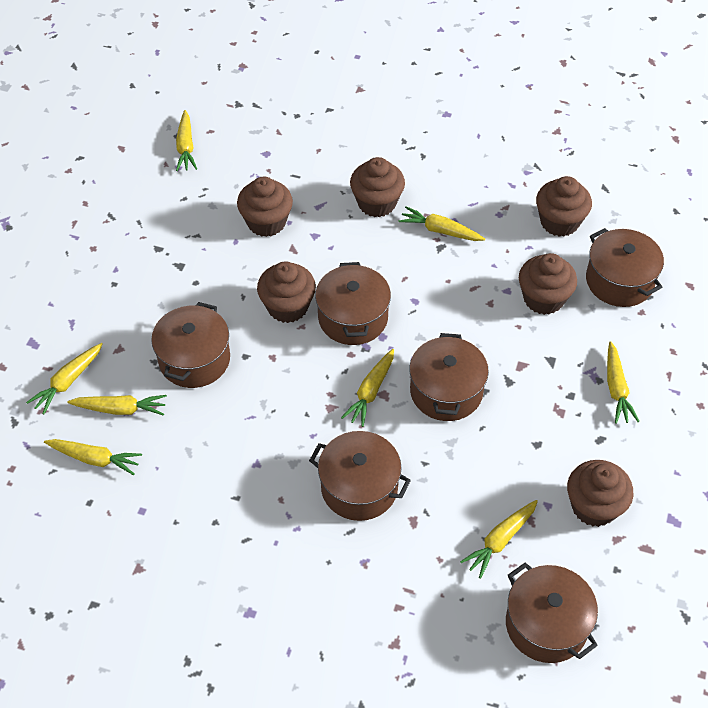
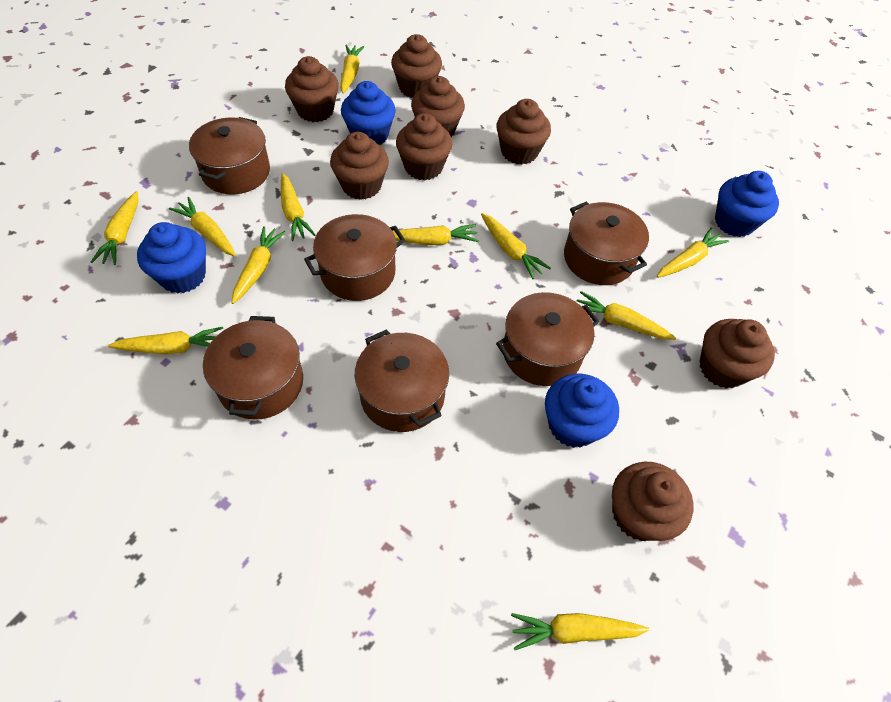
blue cupcake: 0 -> 4
brown cupcake: 6 -> 8
yellow carrot: 8 -> 11

